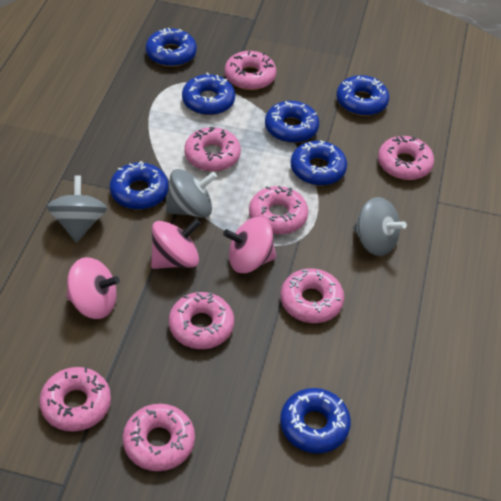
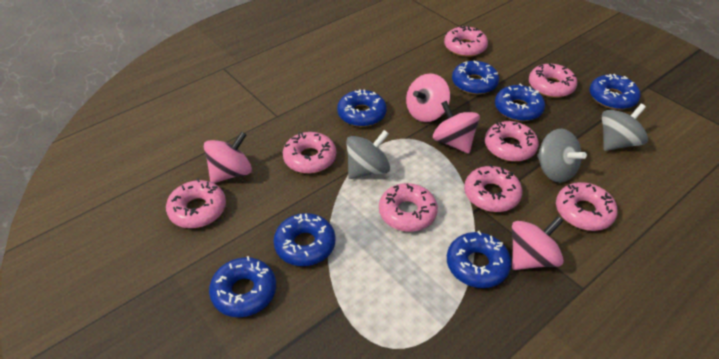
pink spinning top: 3 -> 4

